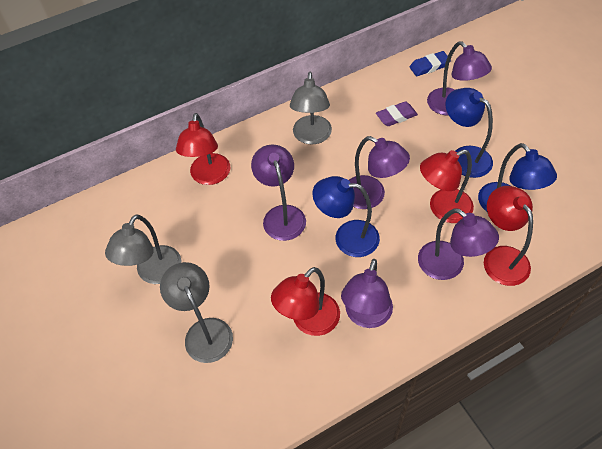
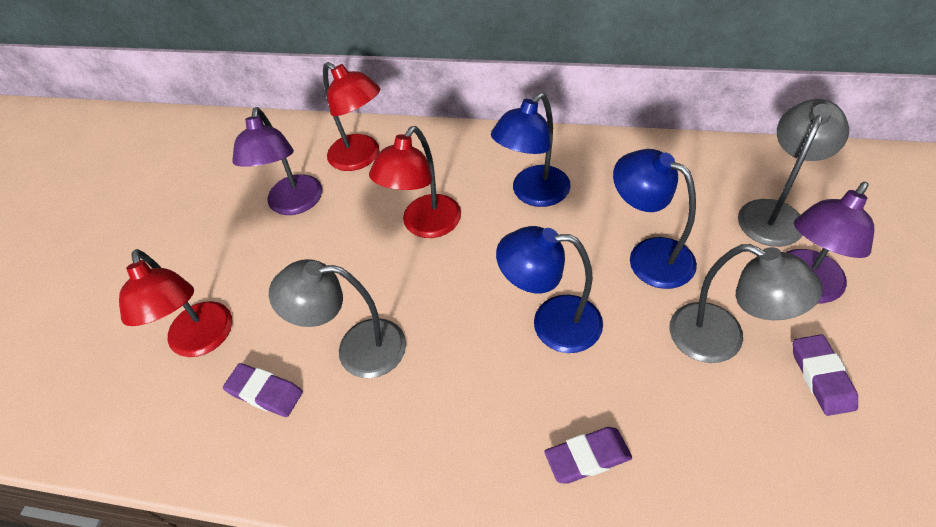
blue eraser: 1 -> 0
purple eraser: 1 -> 3
purple lamp: 5 -> 2
red lamp: 4 -> 3

